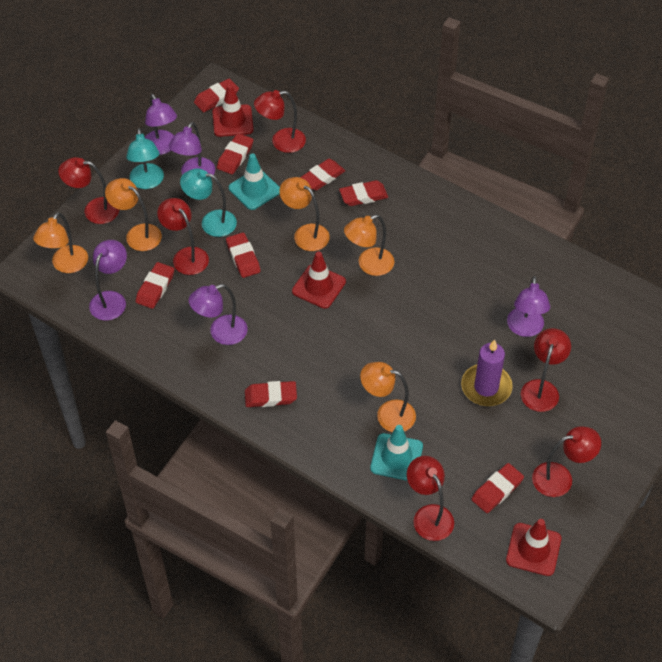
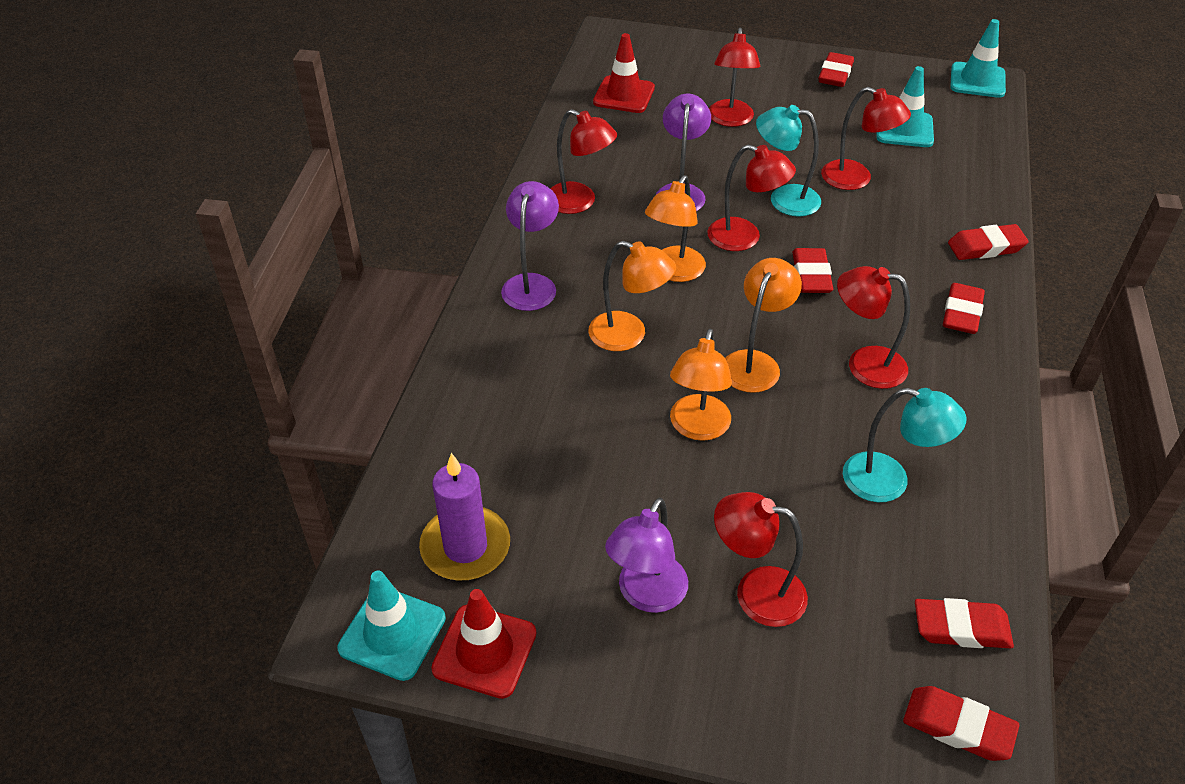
orange lamp: 5 -> 4
purple lamp: 5 -> 3
red eraser: 8 -> 6
red traffic cone: 3 -> 2
turquoise traffic cone: 2 -> 3

